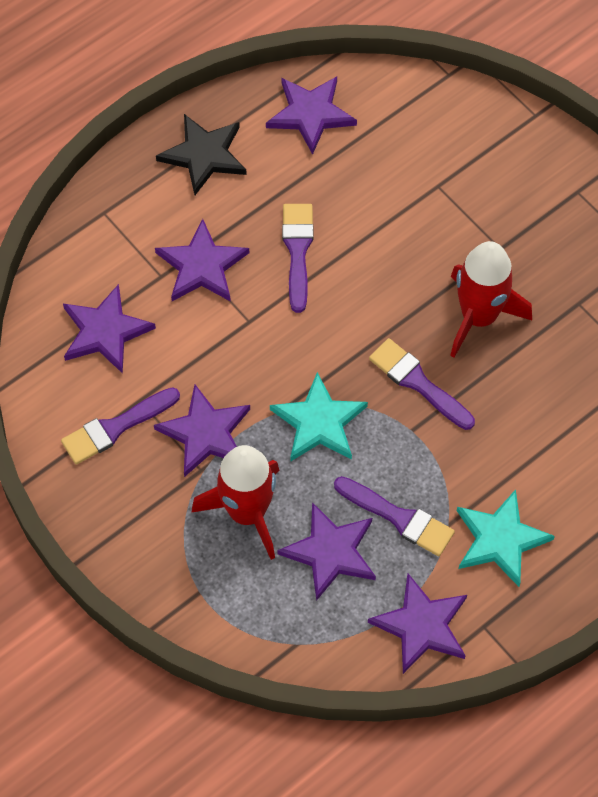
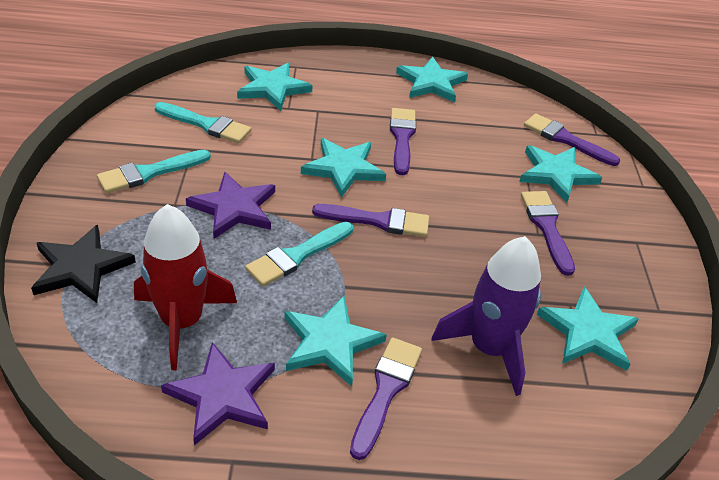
purple brush: 4 -> 5
purple rocket: 0 -> 1
purple star: 6 -> 2
red rocket: 2 -> 1
turquoise brush: 0 -> 3
turquoise star: 2 -> 6

